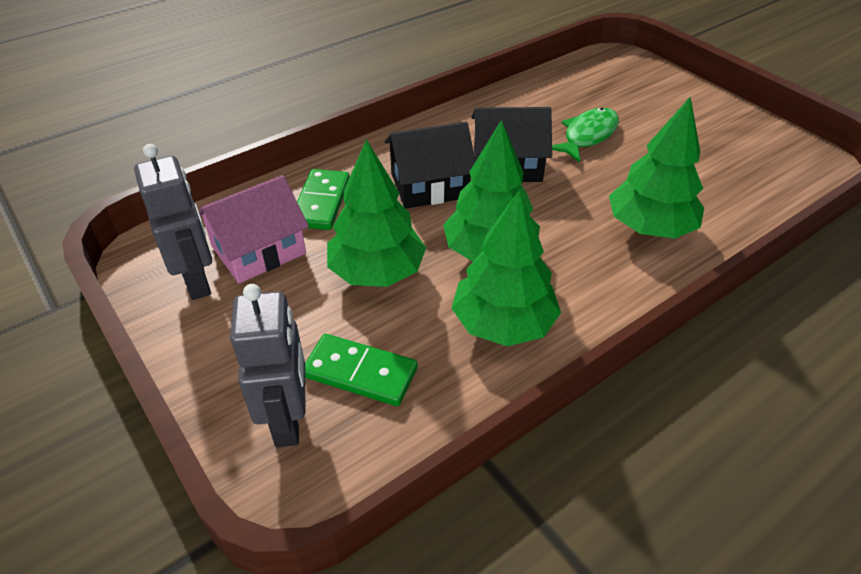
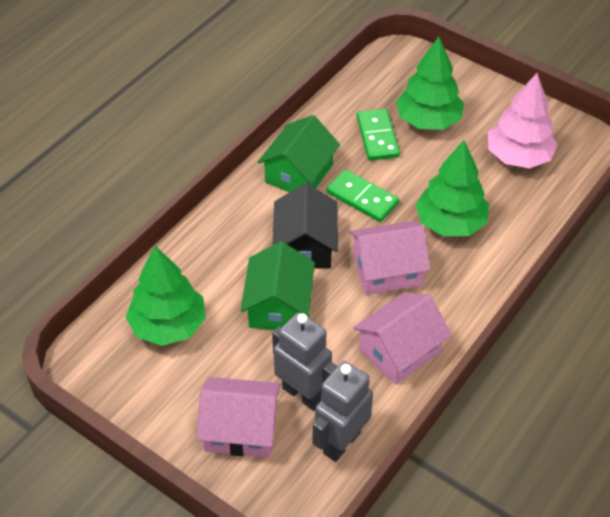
black house: 2 -> 1
green fish: 1 -> 0
green house: 0 -> 2
green tree: 4 -> 3
pink house: 1 -> 3
pink tree: 0 -> 1

